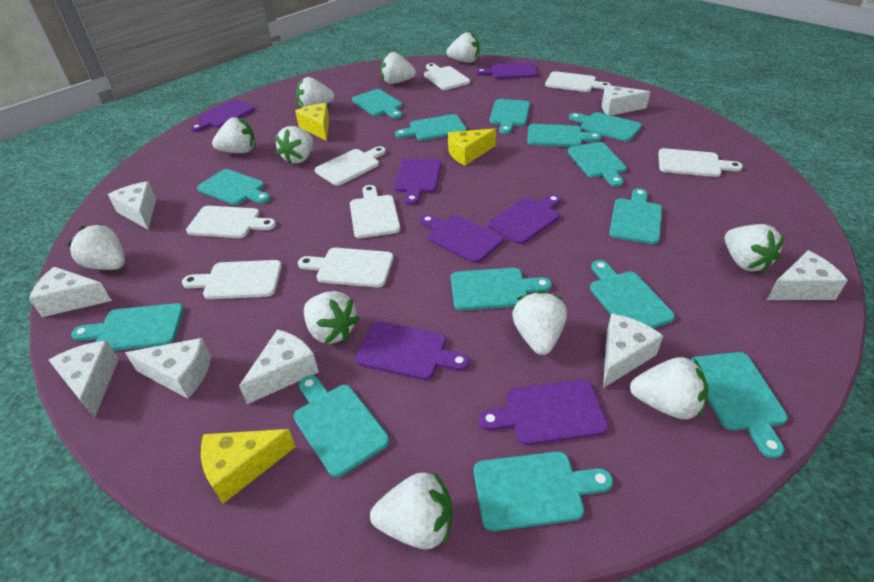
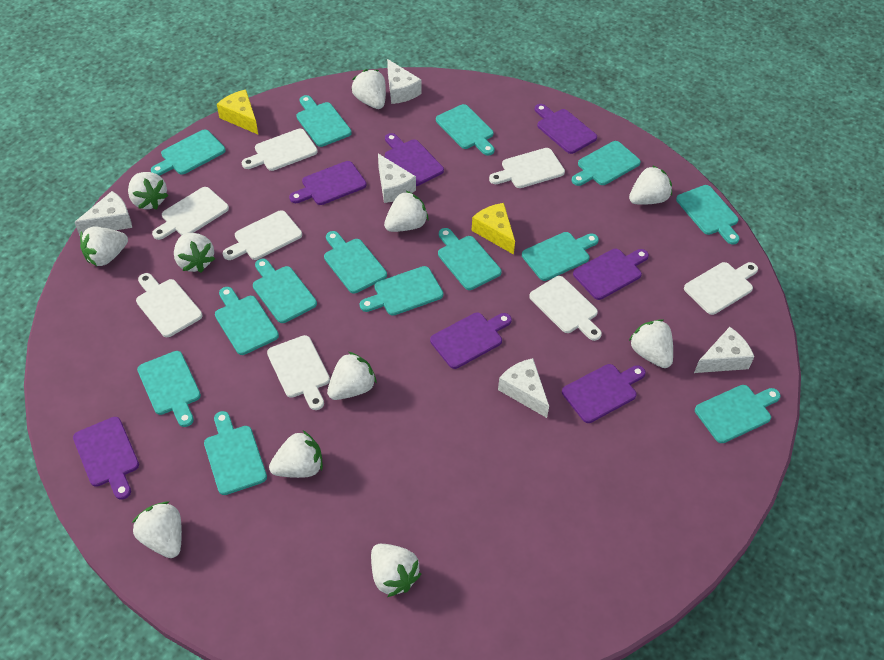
white cheese: 8 -> 5
yellow cheese: 3 -> 2

